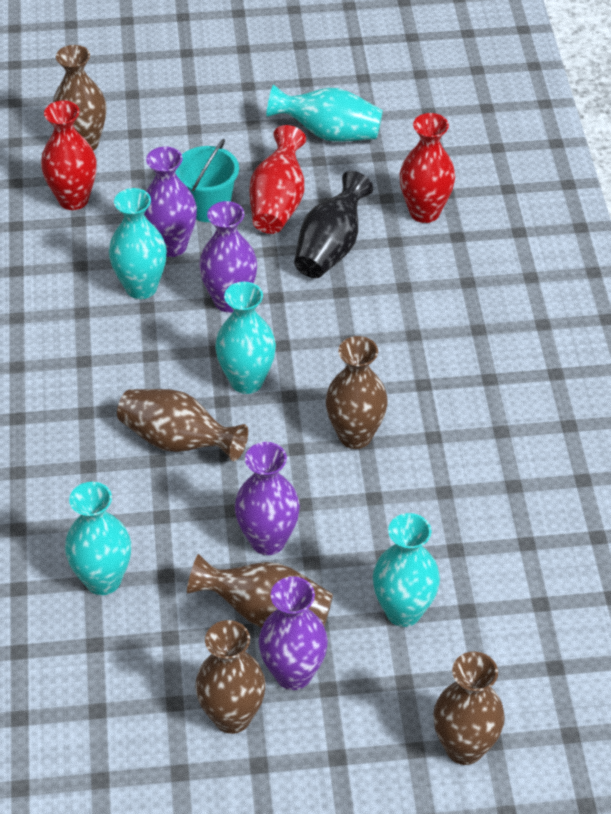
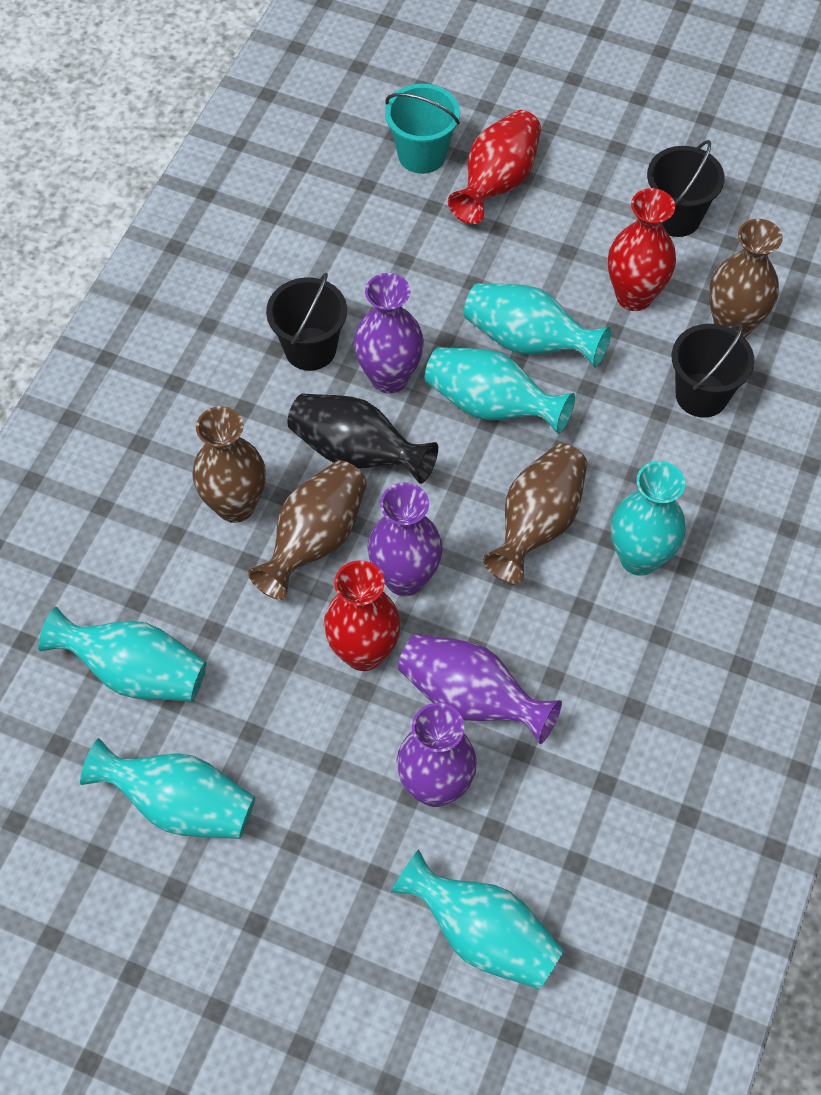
black bucket: 0 -> 3
brown vase: 6 -> 4
turquoise vase: 5 -> 6

